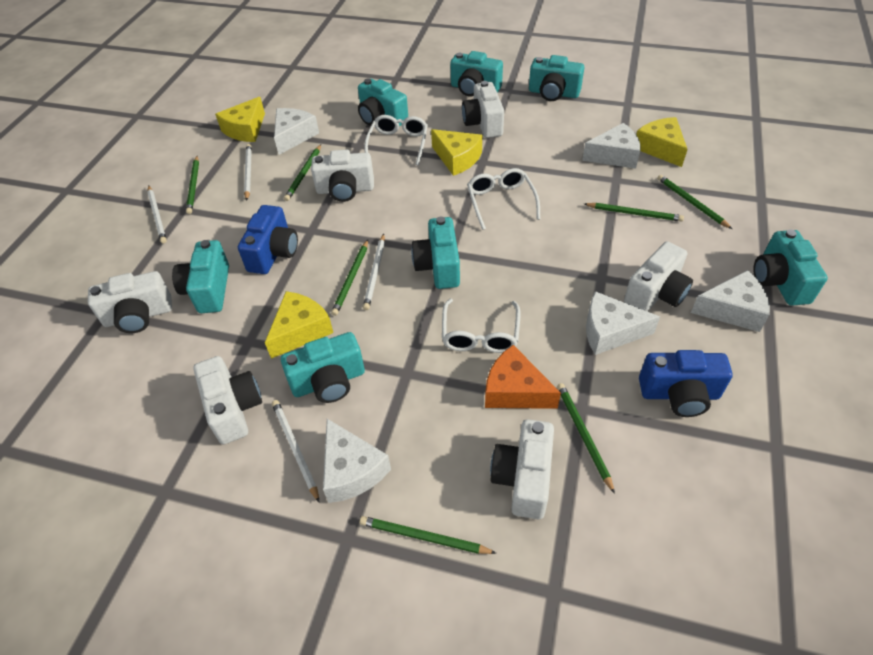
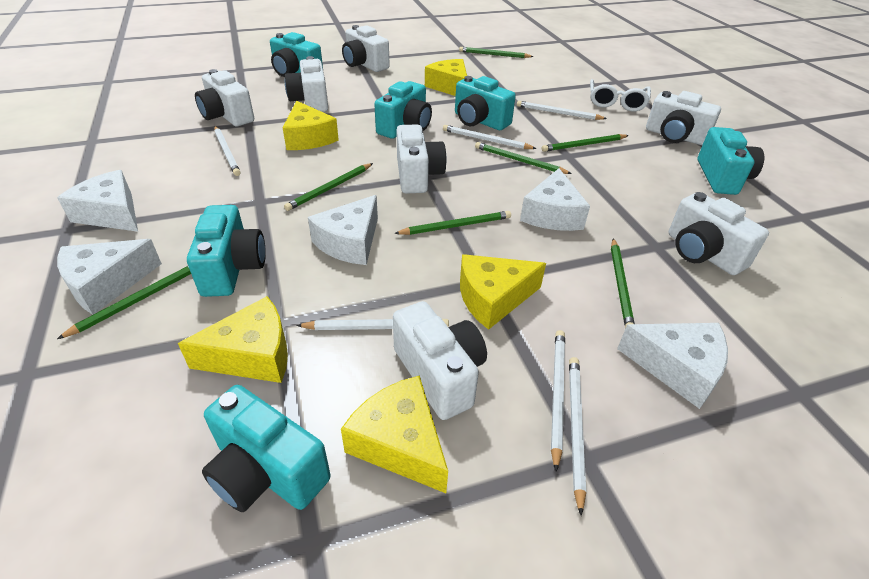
blue camera: 2 -> 0
orange cheese: 1 -> 0
turquoise camera: 7 -> 6
white camera: 6 -> 7
white glasses: 3 -> 1
white pencil: 4 -> 6
yellow cheese: 4 -> 5

